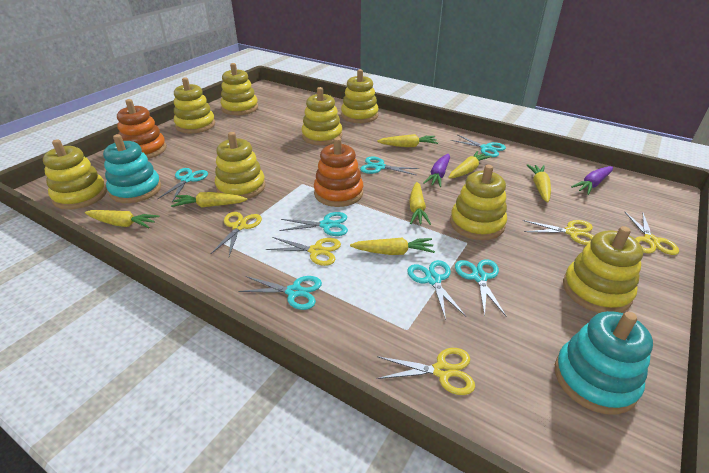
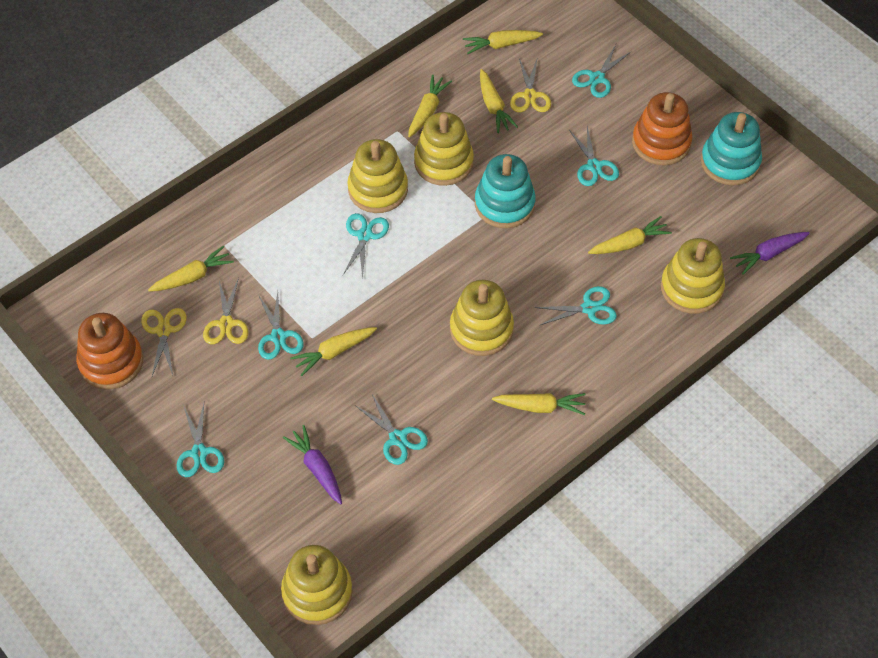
yellow scissors: 5 -> 3
yellow stacking toy: 8 -> 5

